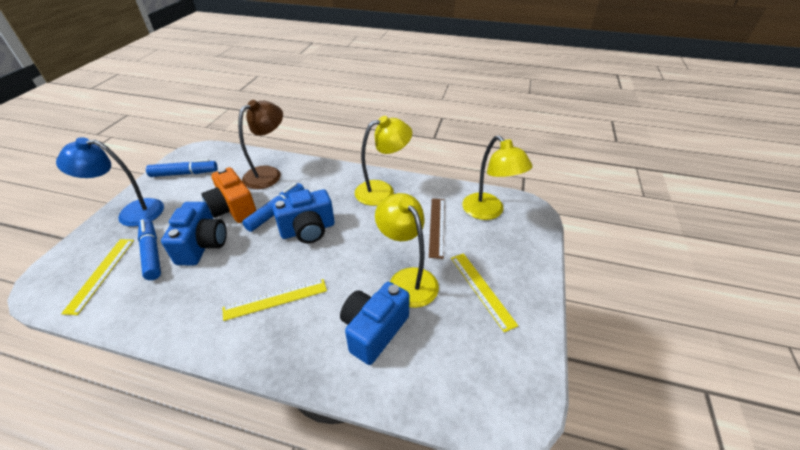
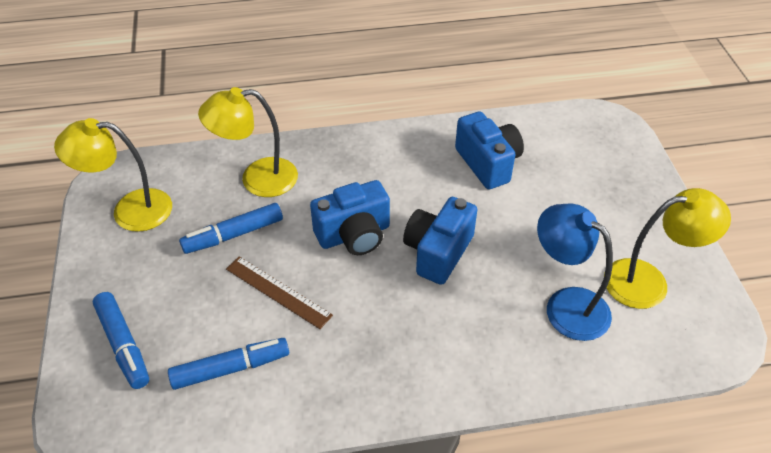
brown lamp: 1 -> 0
orange camera: 1 -> 0
yellow ruler: 3 -> 0

